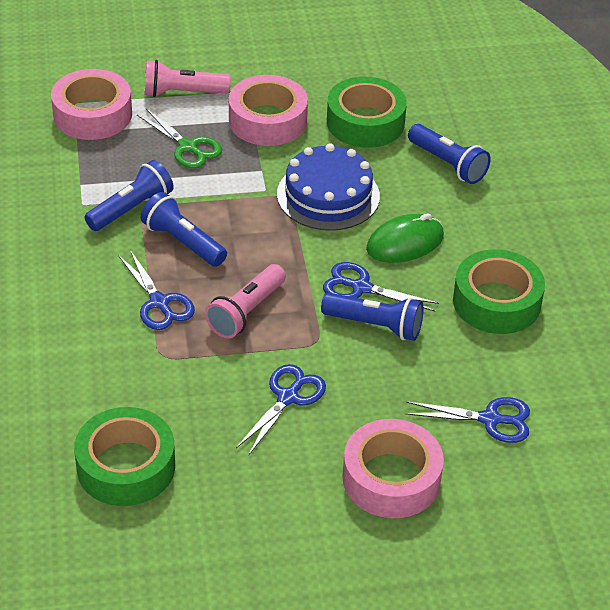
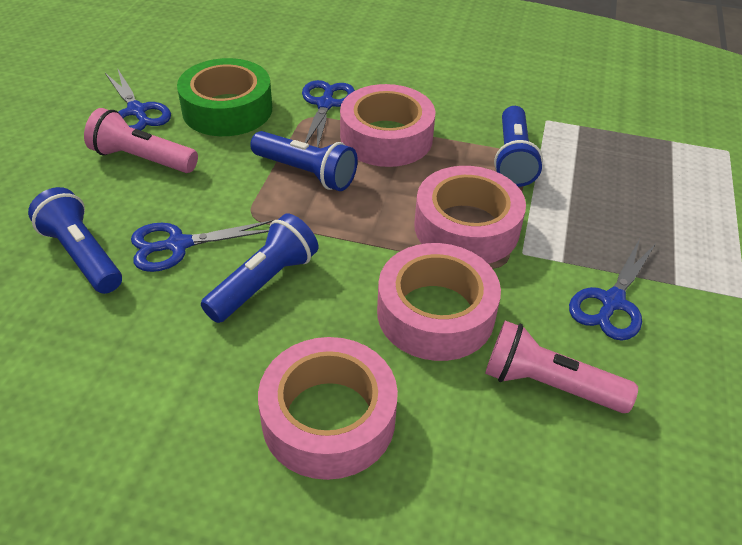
blue cake: 1 -> 0
green mouse: 1 -> 0
green scissors: 1 -> 0
green tape: 3 -> 1
pink tape: 3 -> 4

